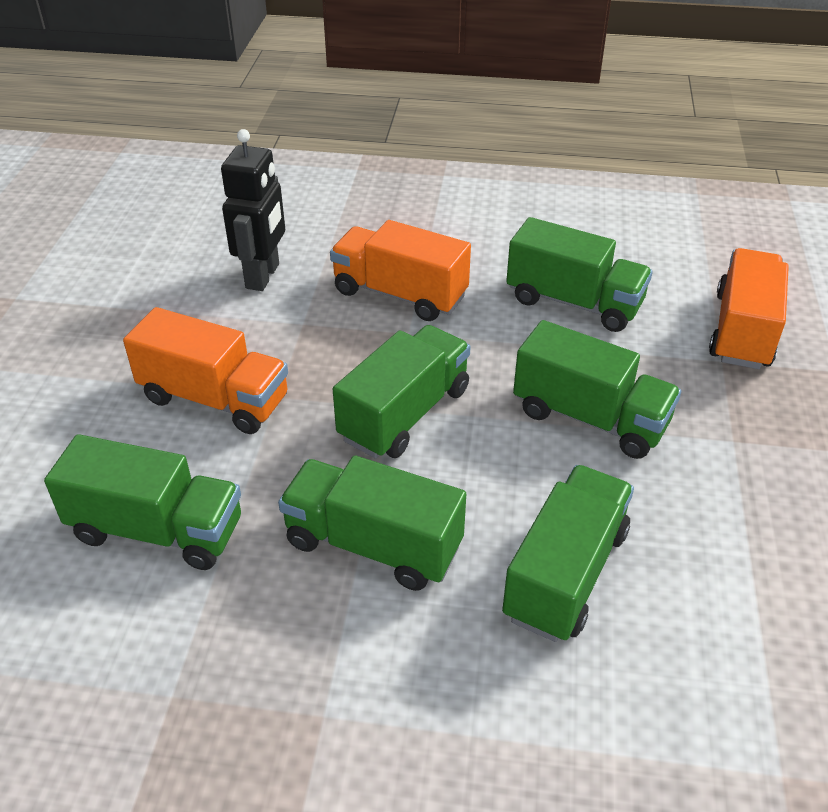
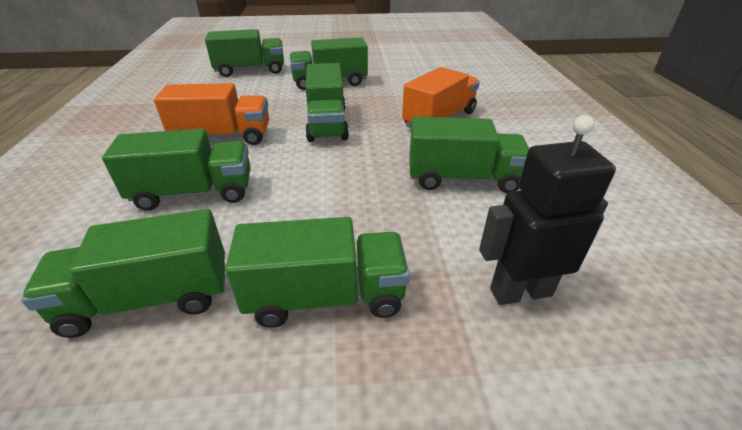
green truck: 6 -> 7
orange truck: 3 -> 2

